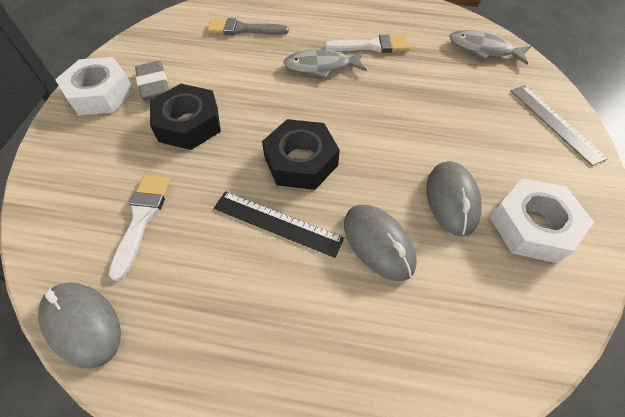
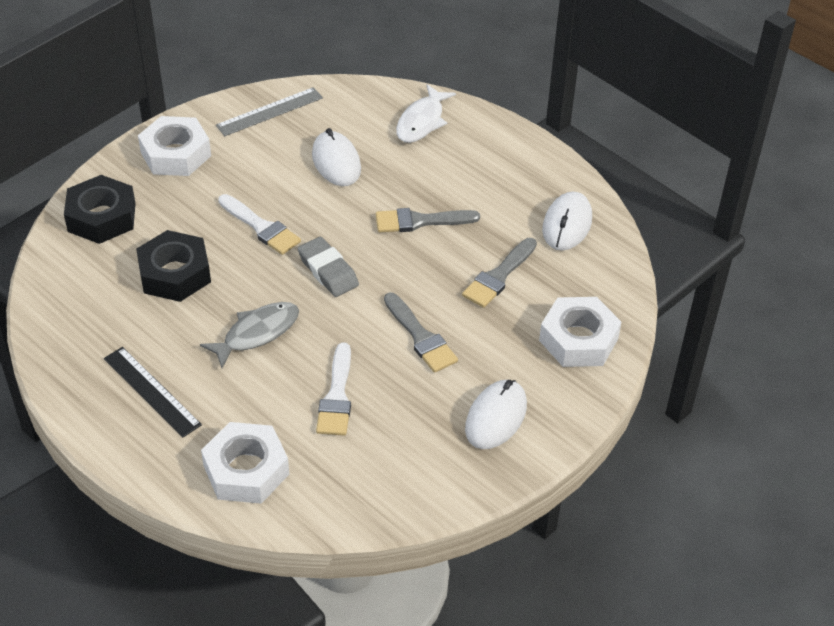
grey brush: 1 -> 3
grey fish: 2 -> 1
grey mouse: 3 -> 0
white fish: 0 -> 1
white mouse: 0 -> 3
white nut: 2 -> 3

